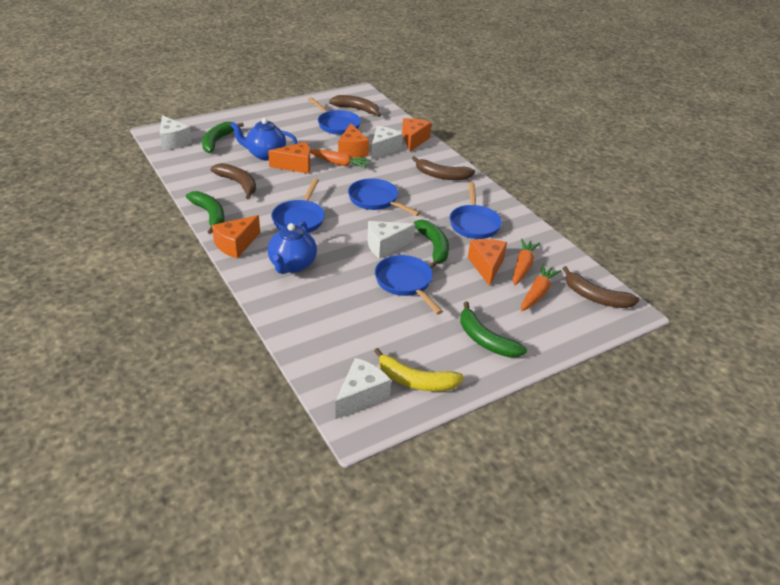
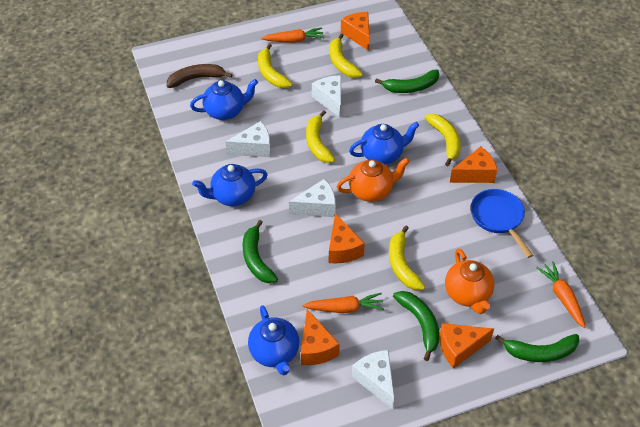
blue pan: 5 -> 1
blue teapot: 2 -> 4
brown banana: 4 -> 1
orange teapot: 0 -> 2
yellow banana: 1 -> 5

